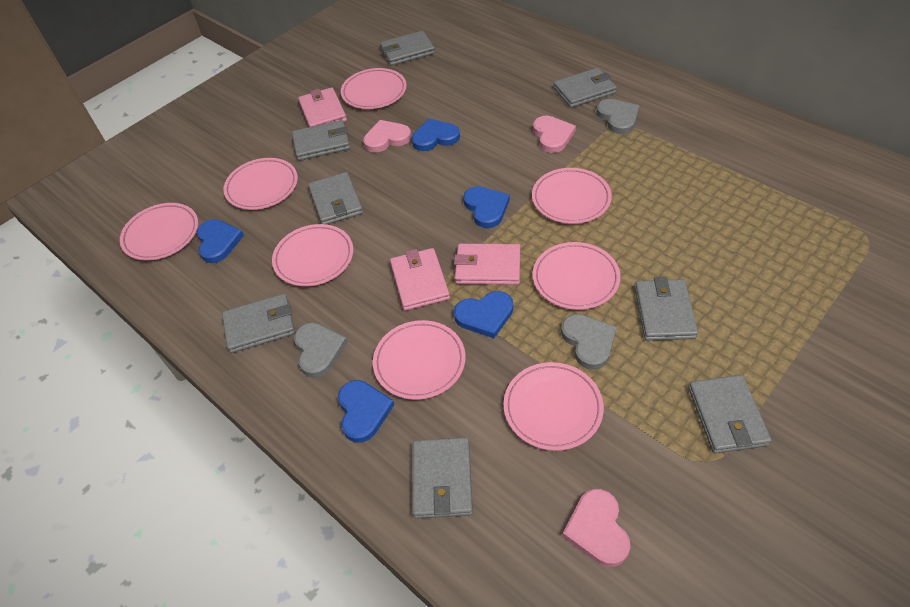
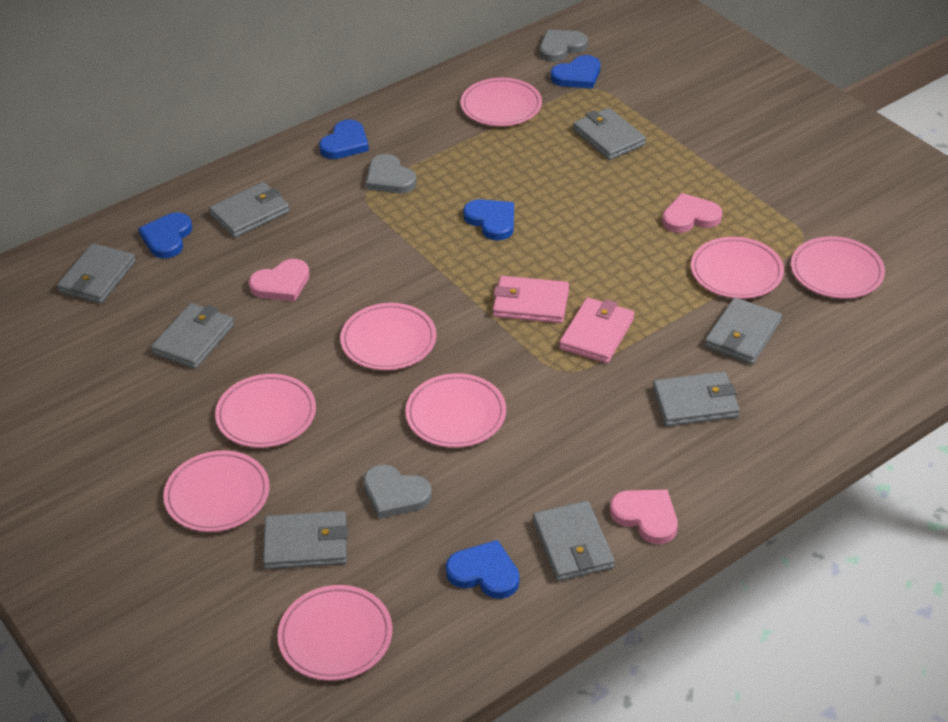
pink wallet: 3 -> 2

